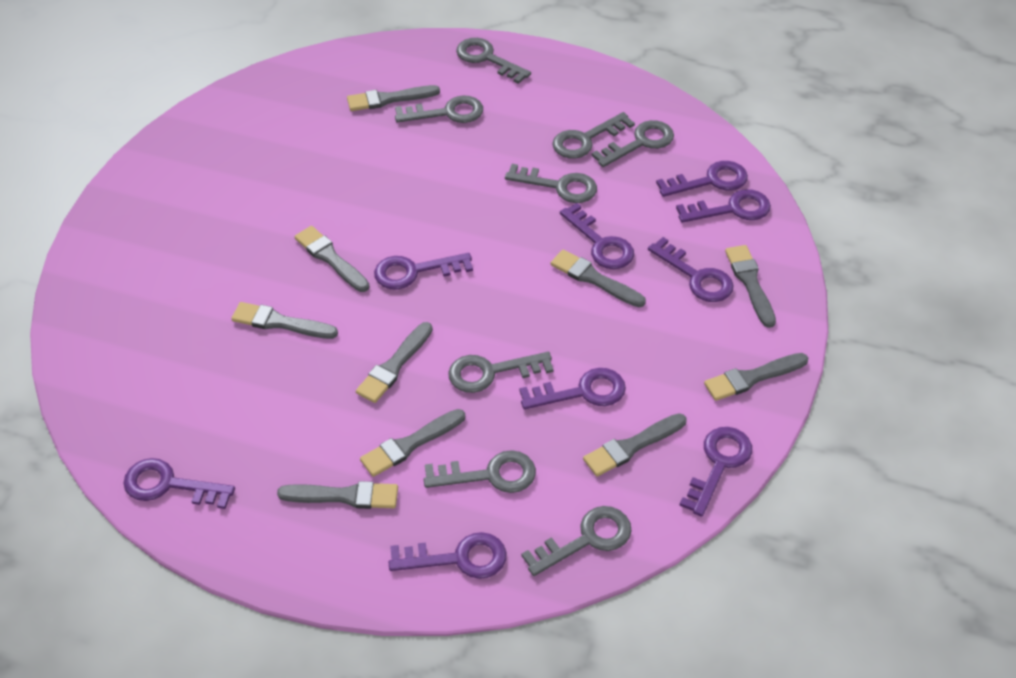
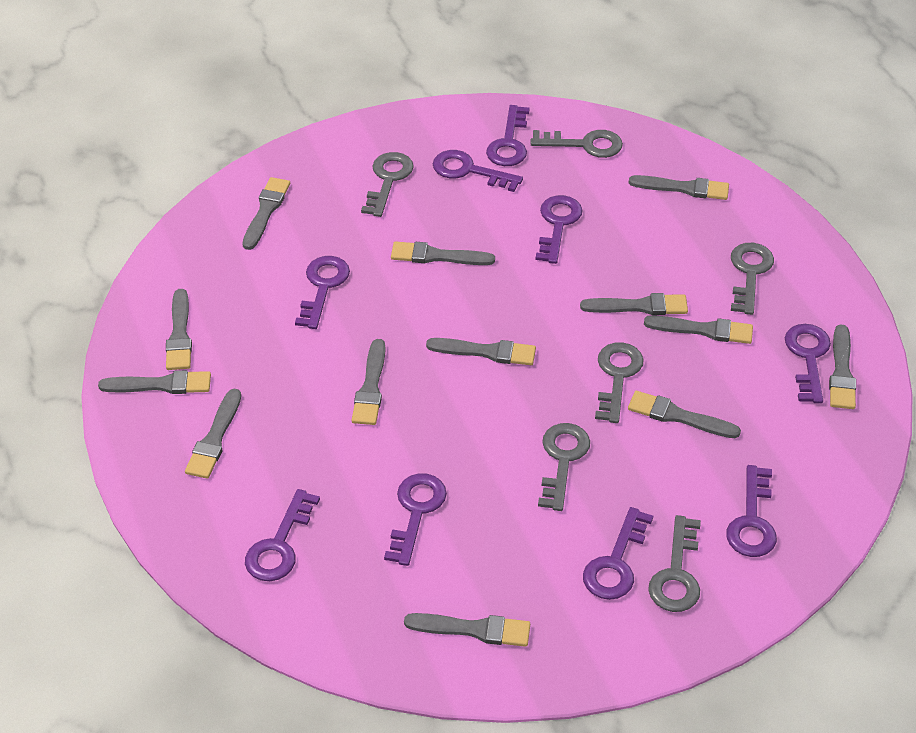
grey brush: 10 -> 13
grey key: 8 -> 6

